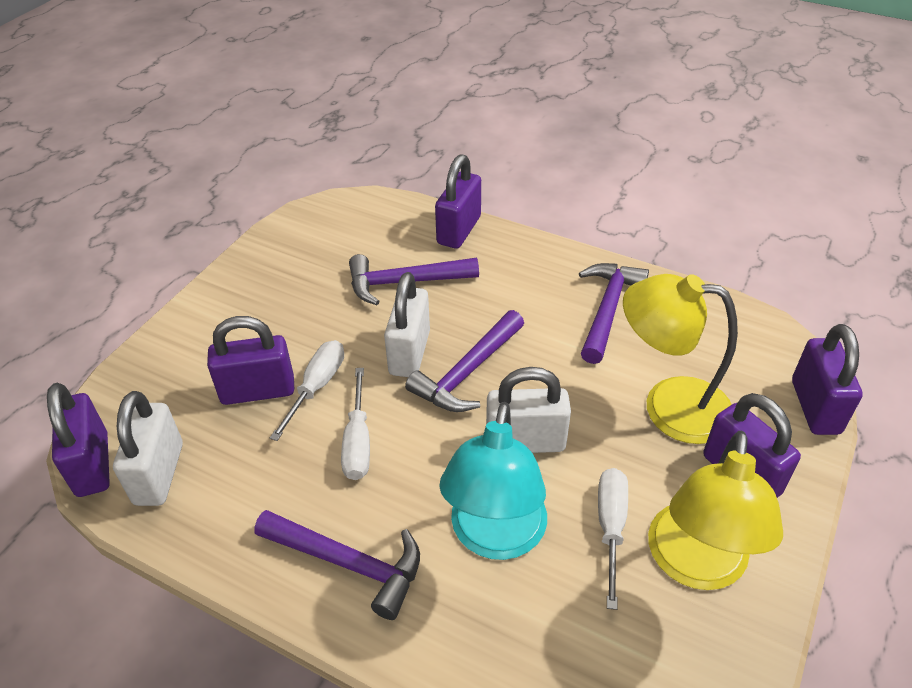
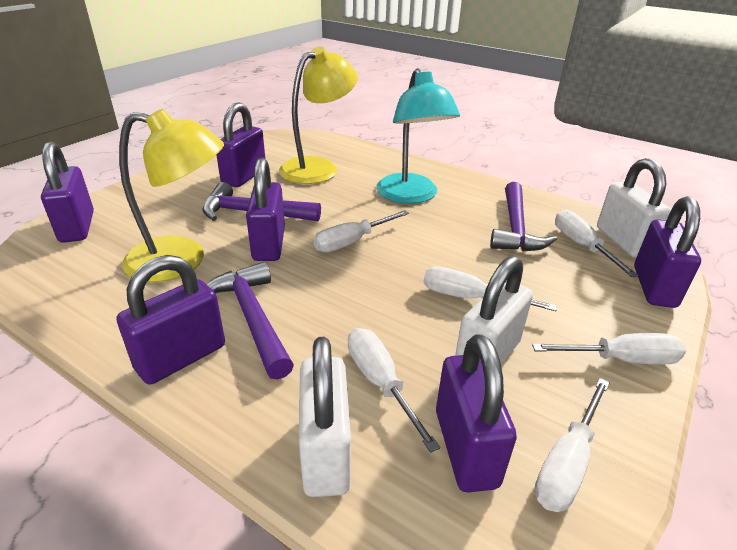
purple hammer: 4 -> 3
purple padlock: 5 -> 6
white screwdriver: 3 -> 6

